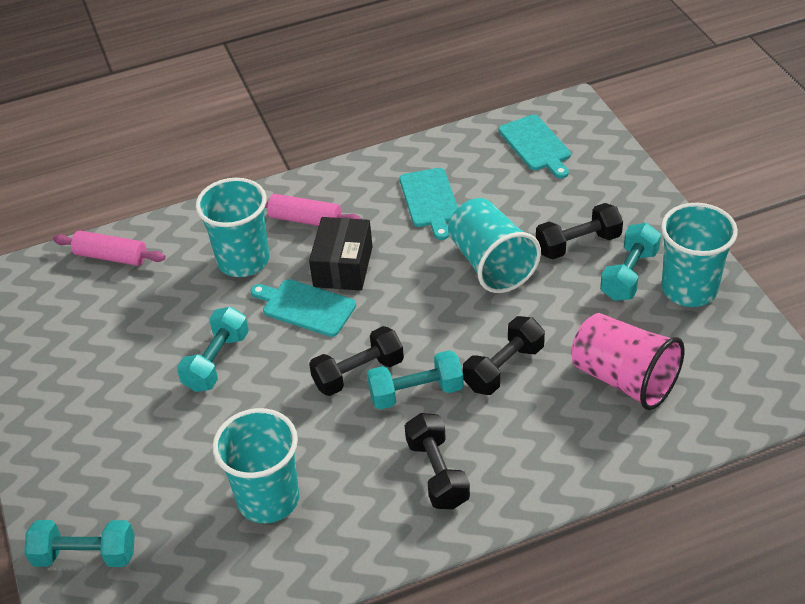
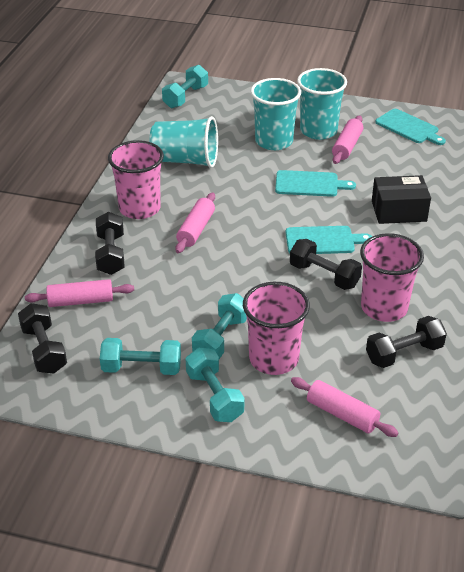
pink cup: 1 -> 3
pink rolling pin: 2 -> 4
turquoise cup: 4 -> 3

